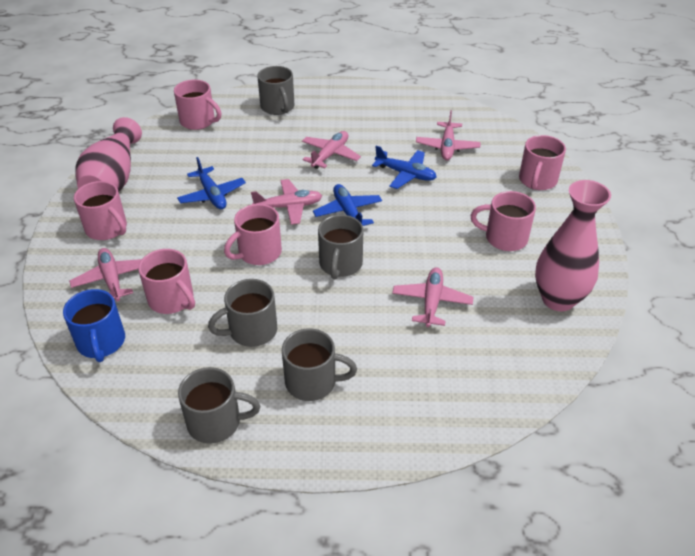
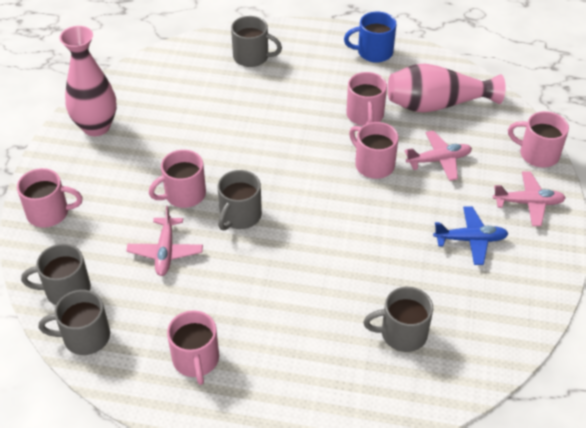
blue plane: 3 -> 1
pink plane: 5 -> 3

